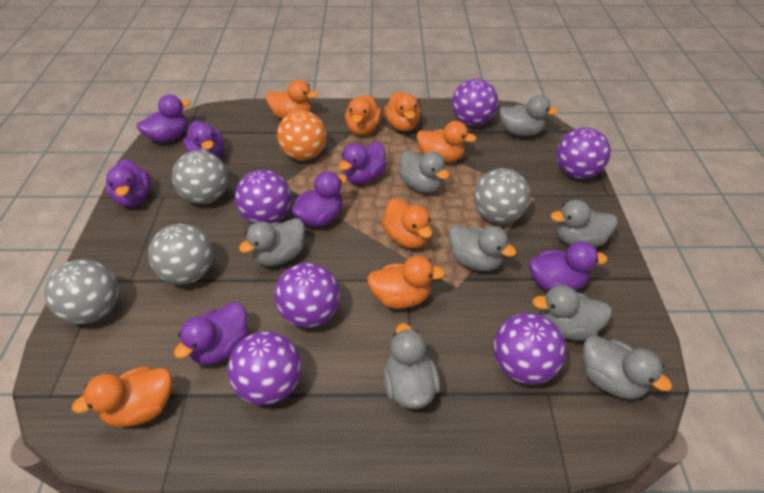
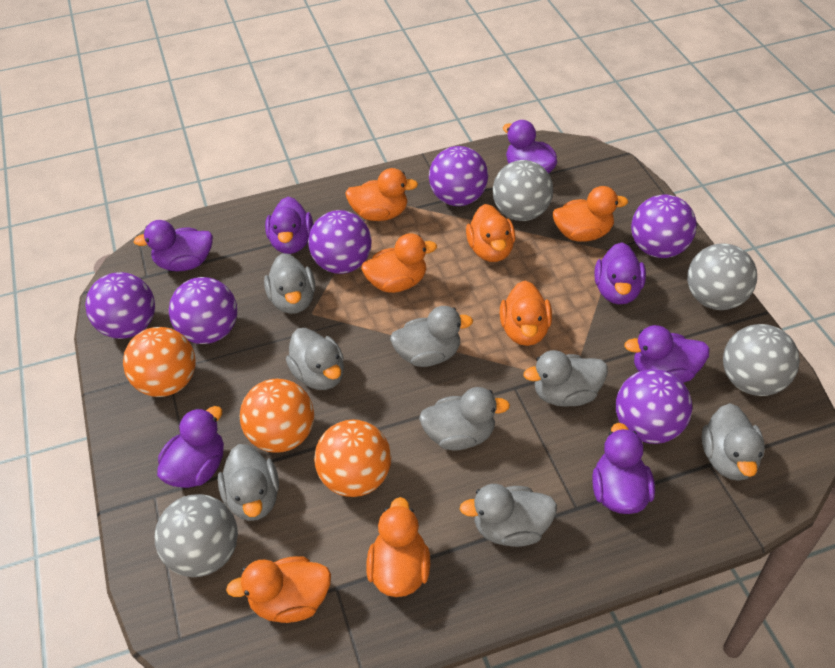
orange ball: 1 -> 3

